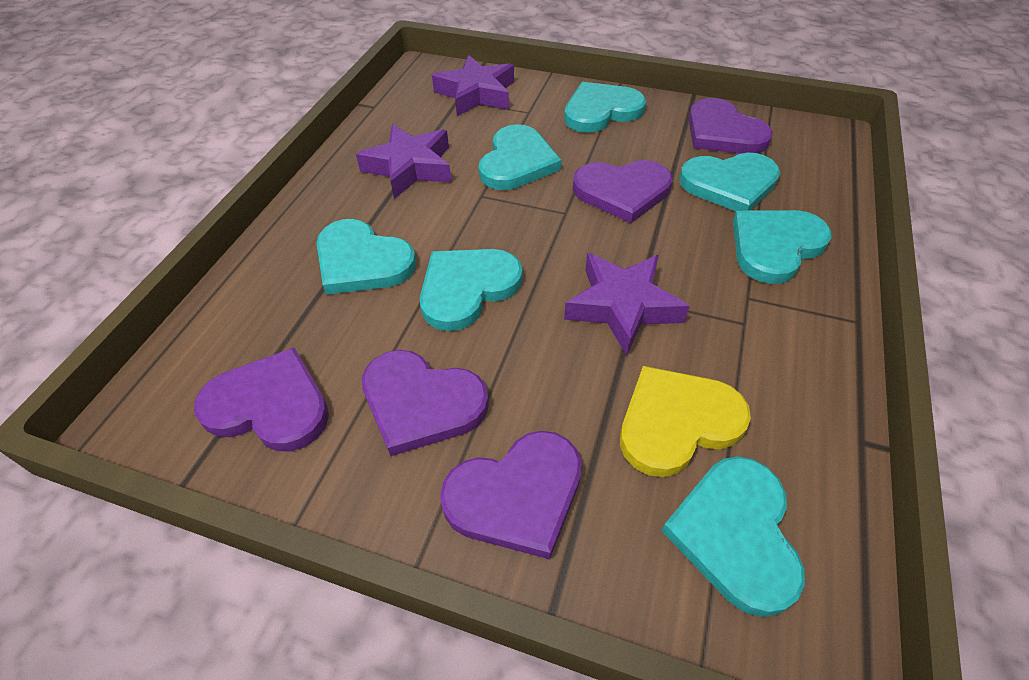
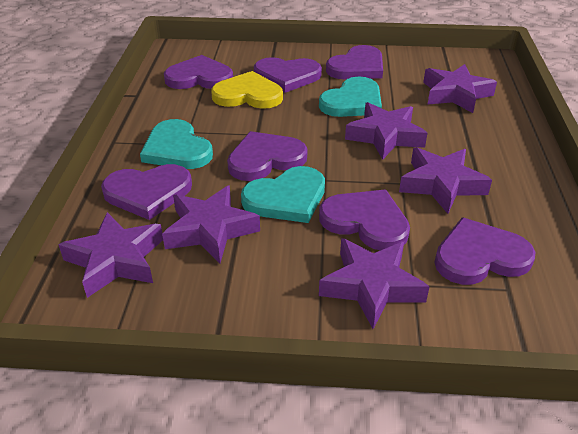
purple heart: 5 -> 7
purple star: 3 -> 6
turquoise heart: 7 -> 3

